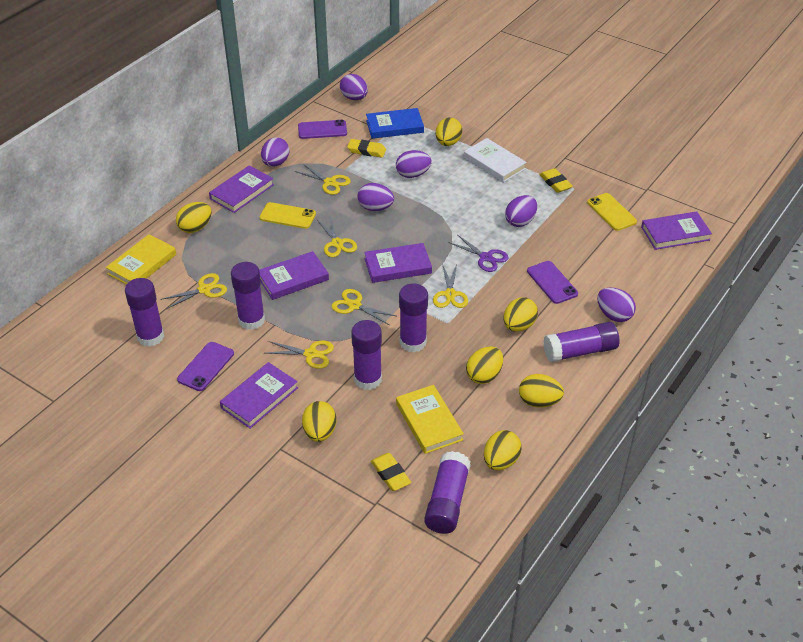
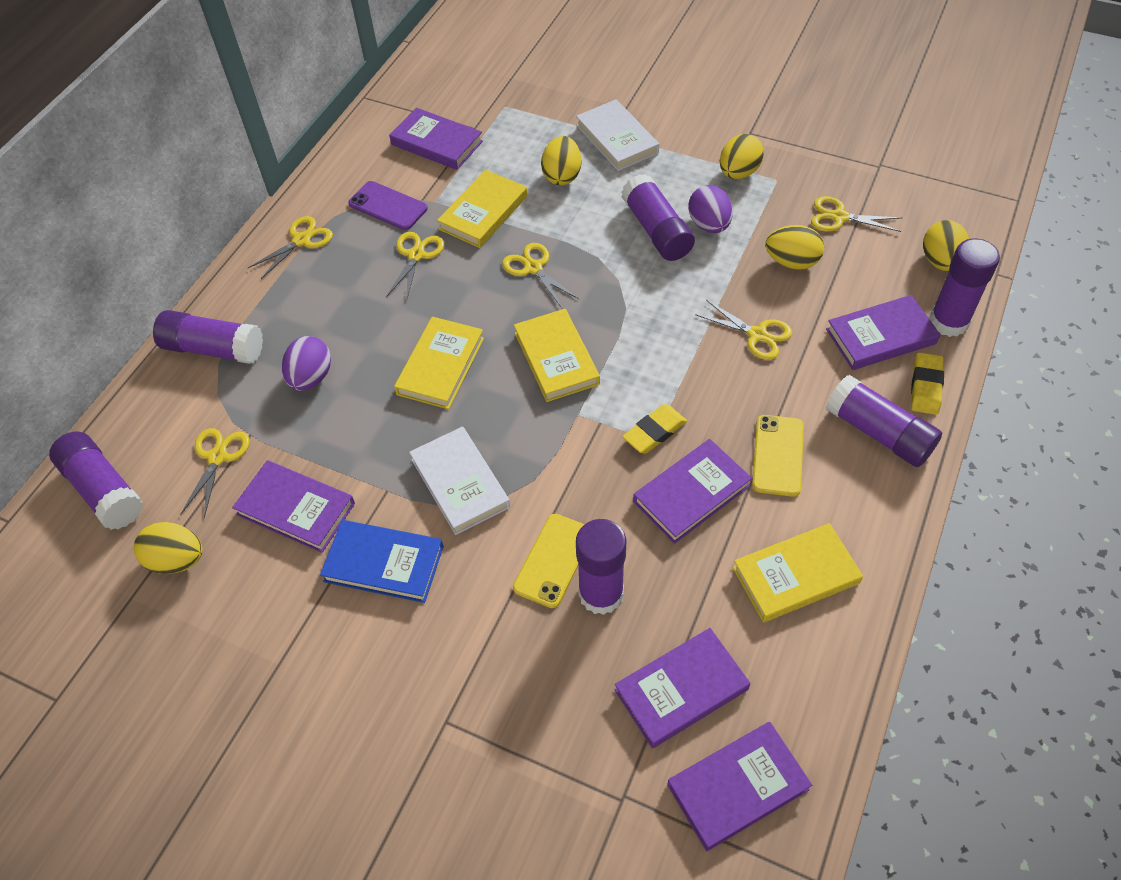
purple book: 5 -> 6
purple egg: 6 -> 2
purple phone: 3 -> 1
purple scissors: 1 -> 0
white book: 1 -> 2
yellow book: 2 -> 4
yellow egg: 7 -> 5
yellow eraser: 3 -> 2

